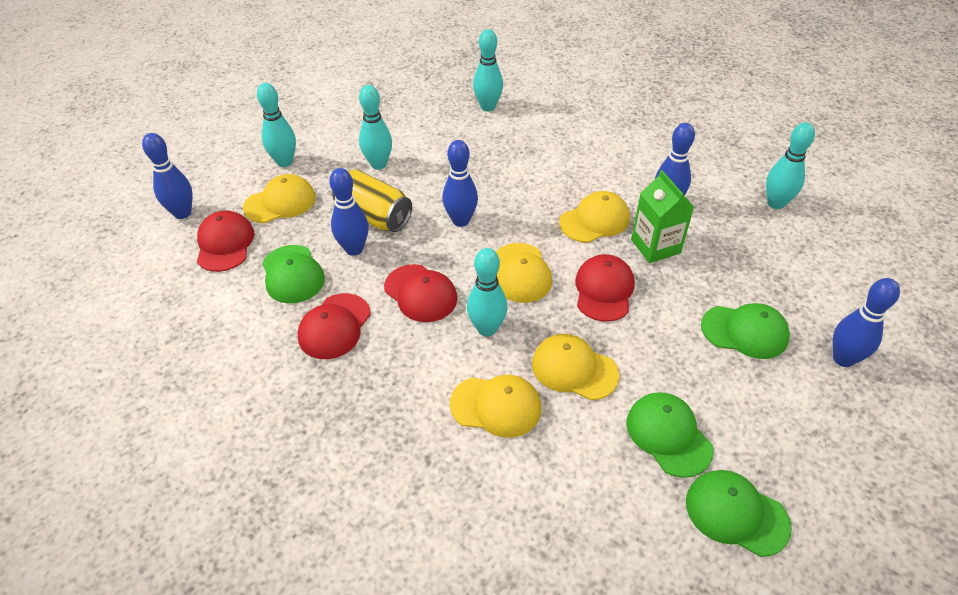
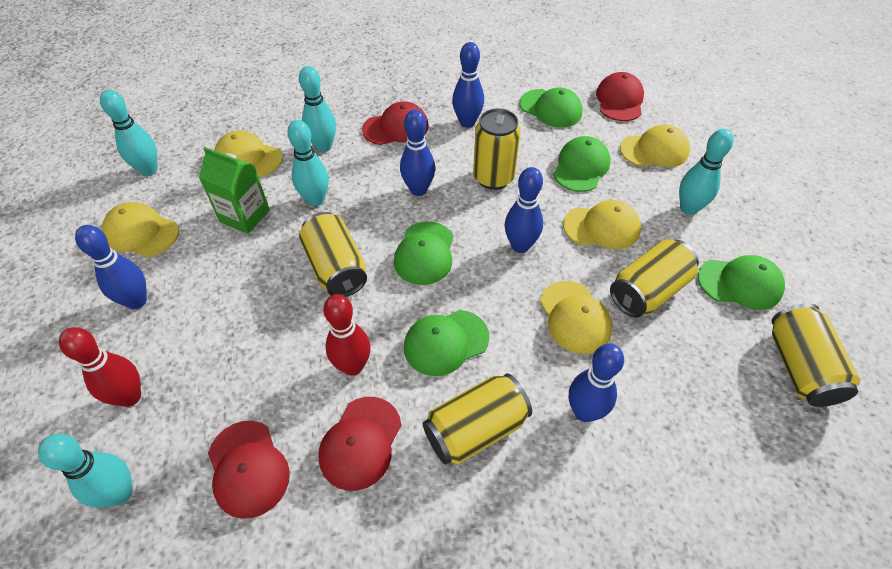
green cap: 4 -> 5
red bowling pin: 0 -> 2
yellow can: 1 -> 5

